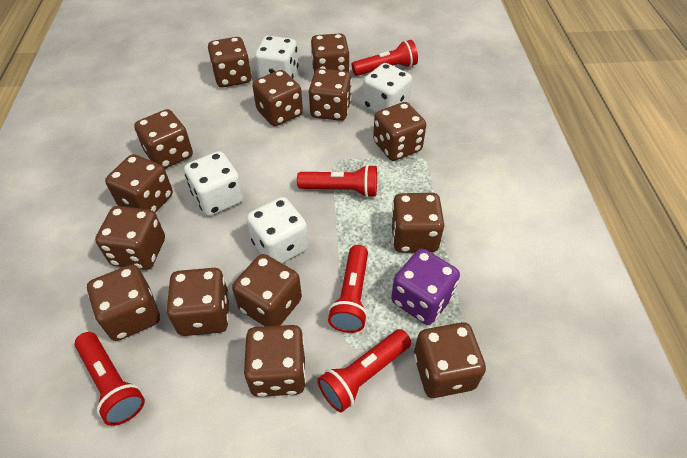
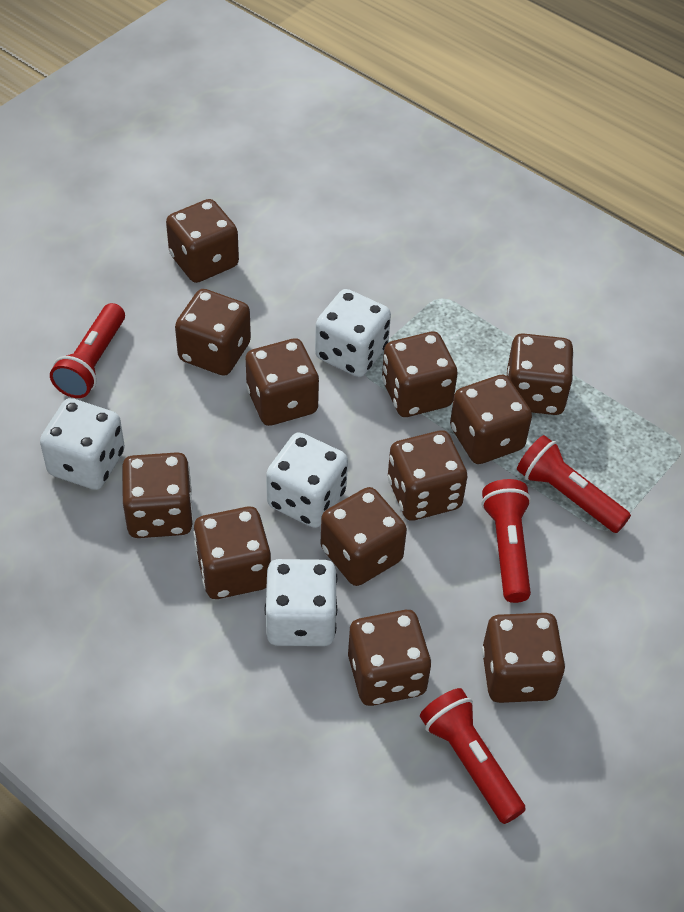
brown dice: 14 -> 12
purple dice: 1 -> 0
red flashlight: 5 -> 4

